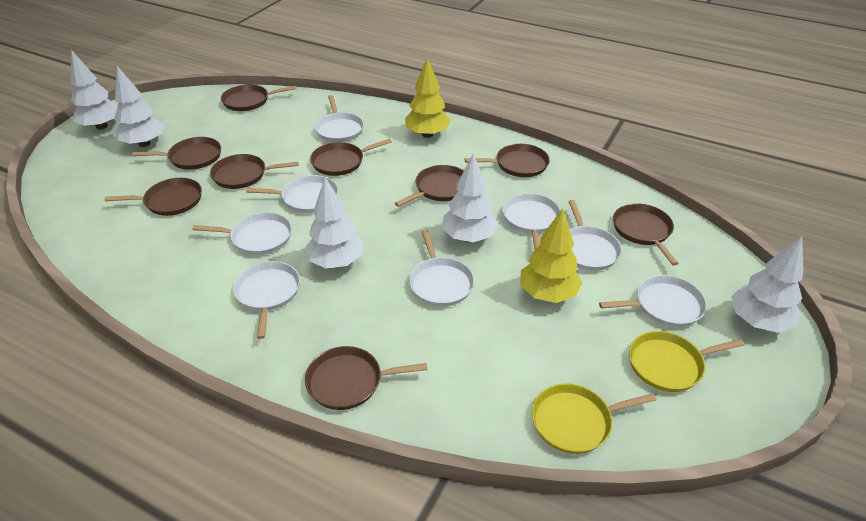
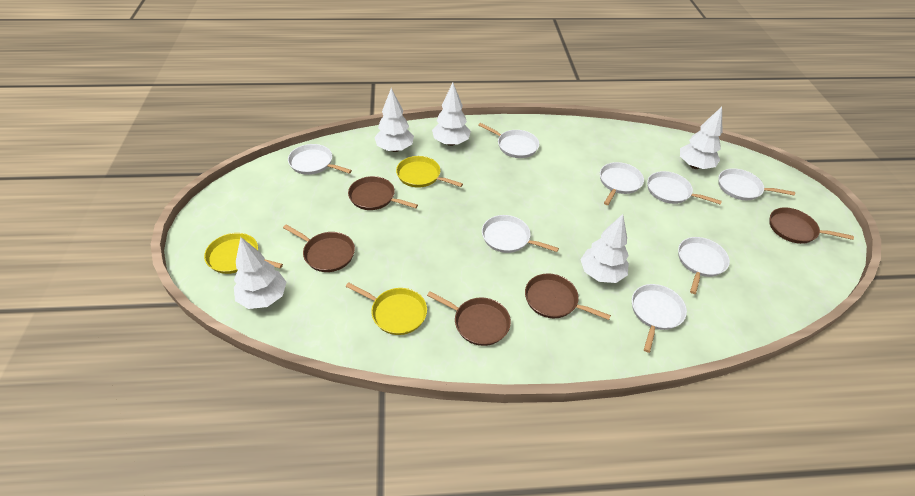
brown pan: 9 -> 5
yellow pan: 2 -> 3
yellow tree: 2 -> 0

